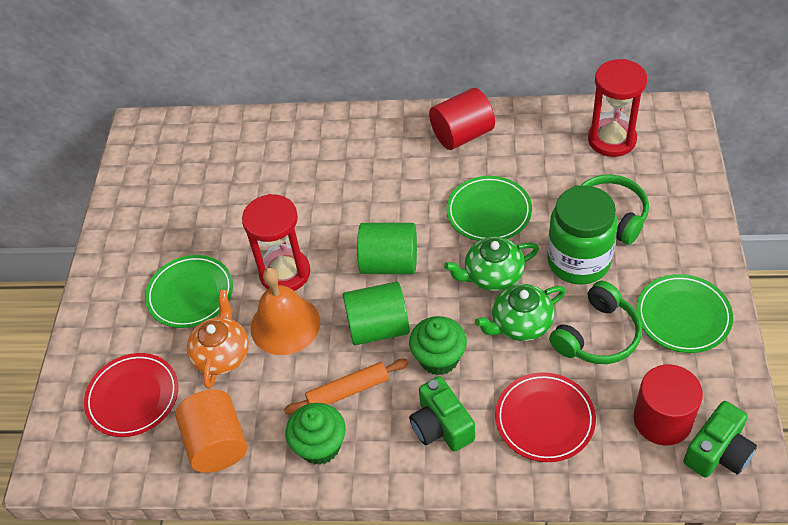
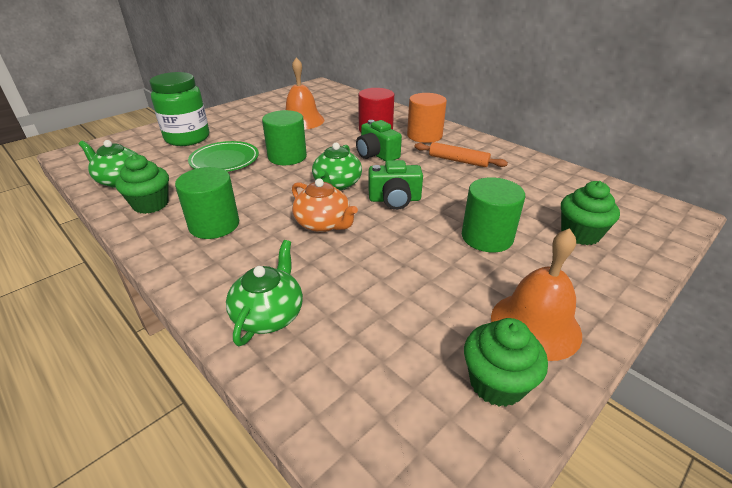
green cupcake: 2 -> 3
green cylinder: 2 -> 3
green headphones: 2 -> 0
green plate: 3 -> 1
green teapot: 2 -> 3
orange bell: 1 -> 2
red cylinder: 2 -> 1
red hourglass: 2 -> 0
red plate: 2 -> 0

